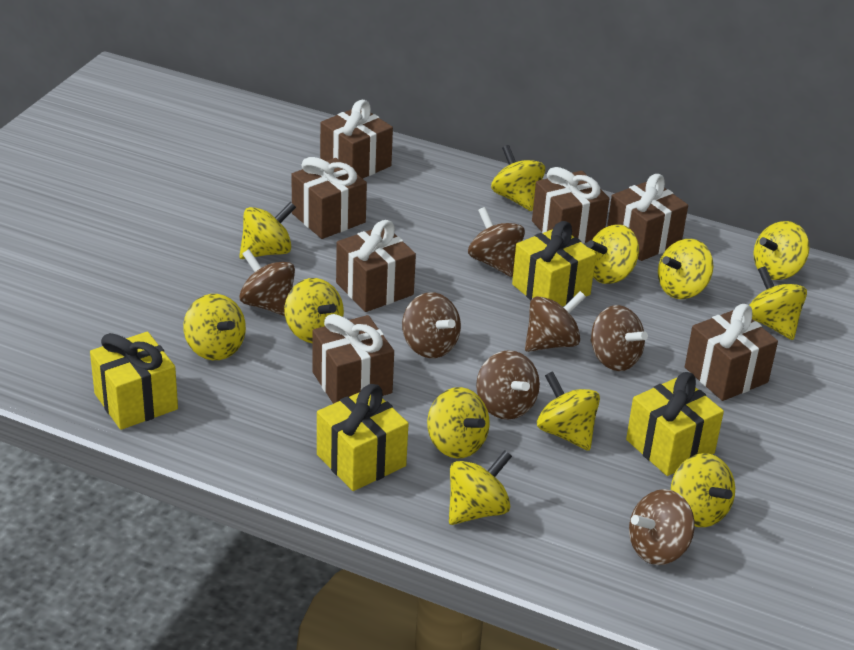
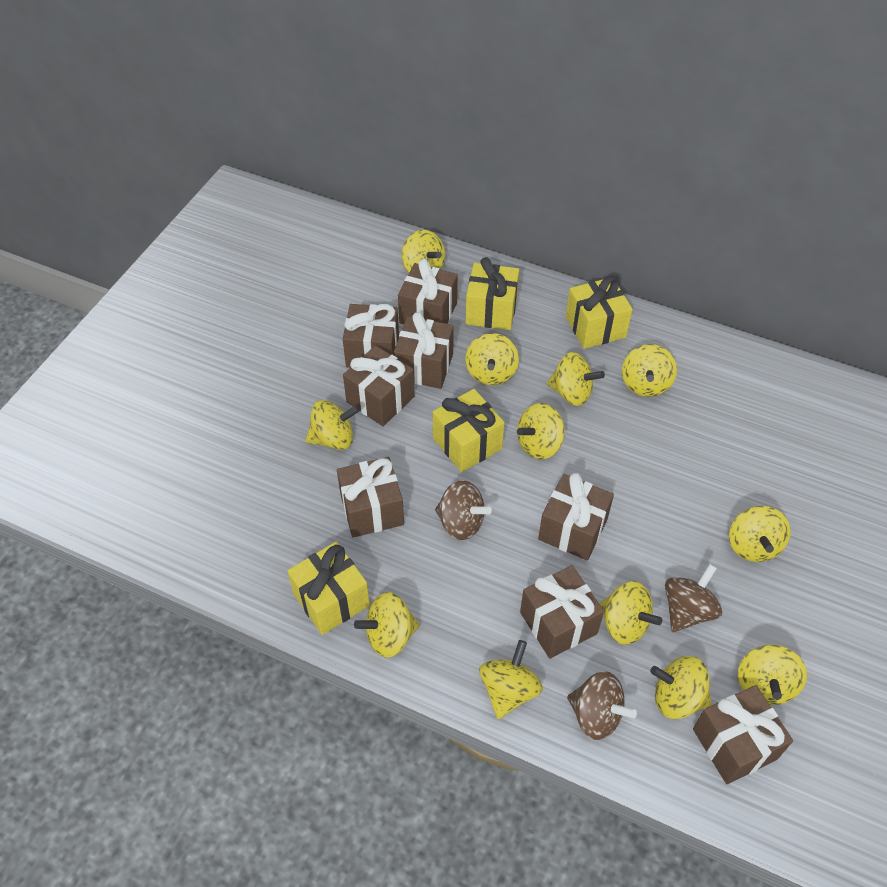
brown gift: 7 -> 8
brown spinning top: 7 -> 3

